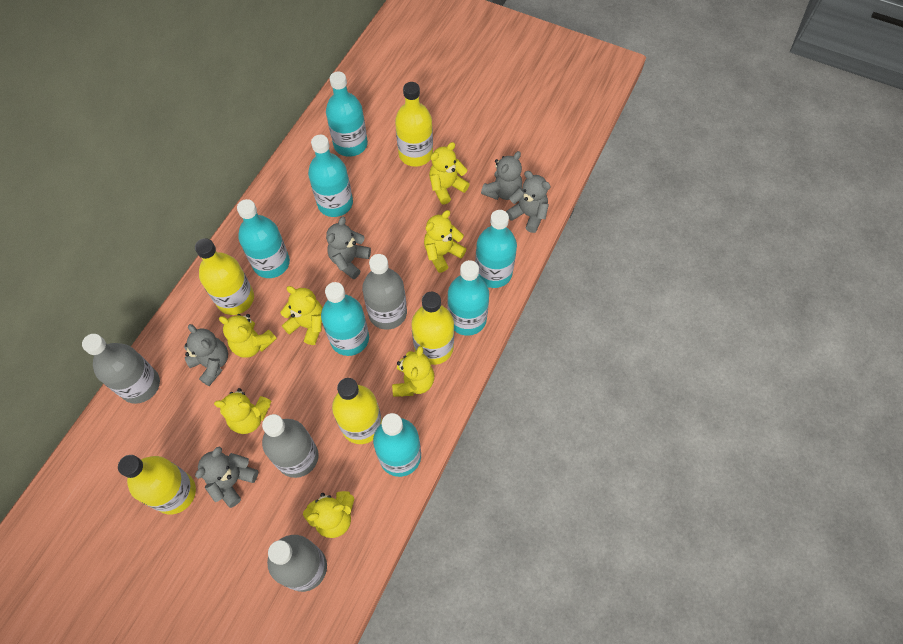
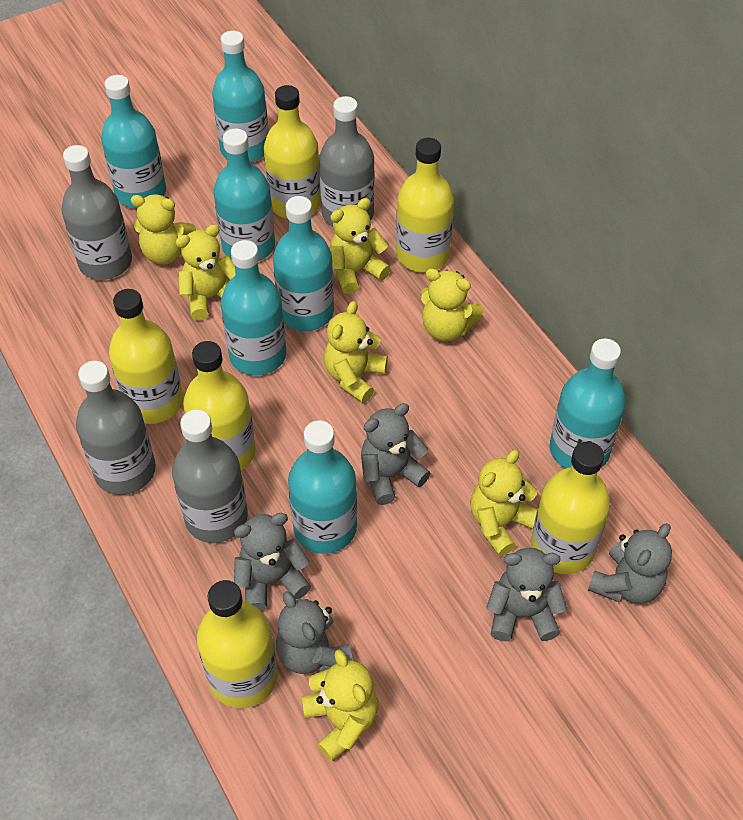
yellow bottle: 5 -> 6

